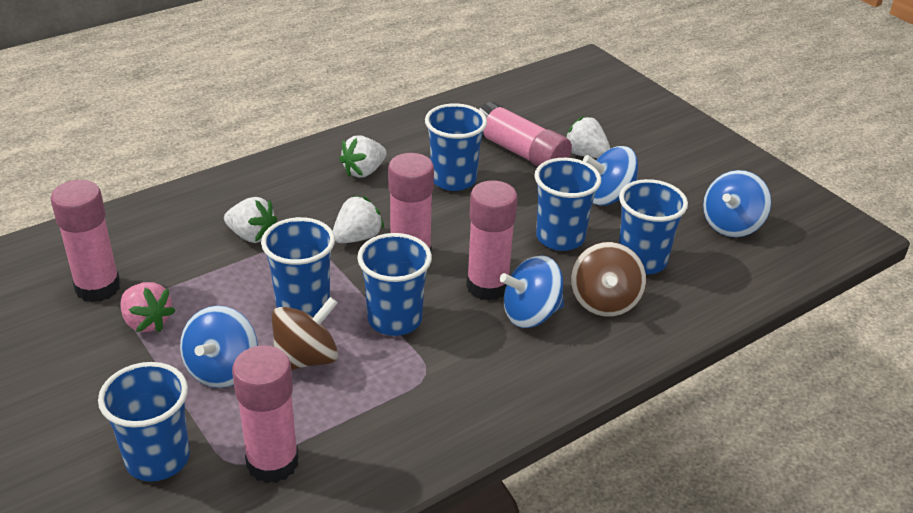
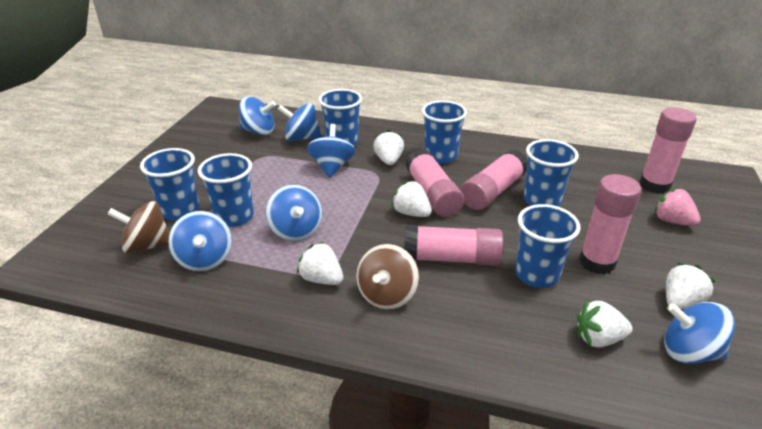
blue spinning top: 4 -> 6
white strawberry: 4 -> 5

